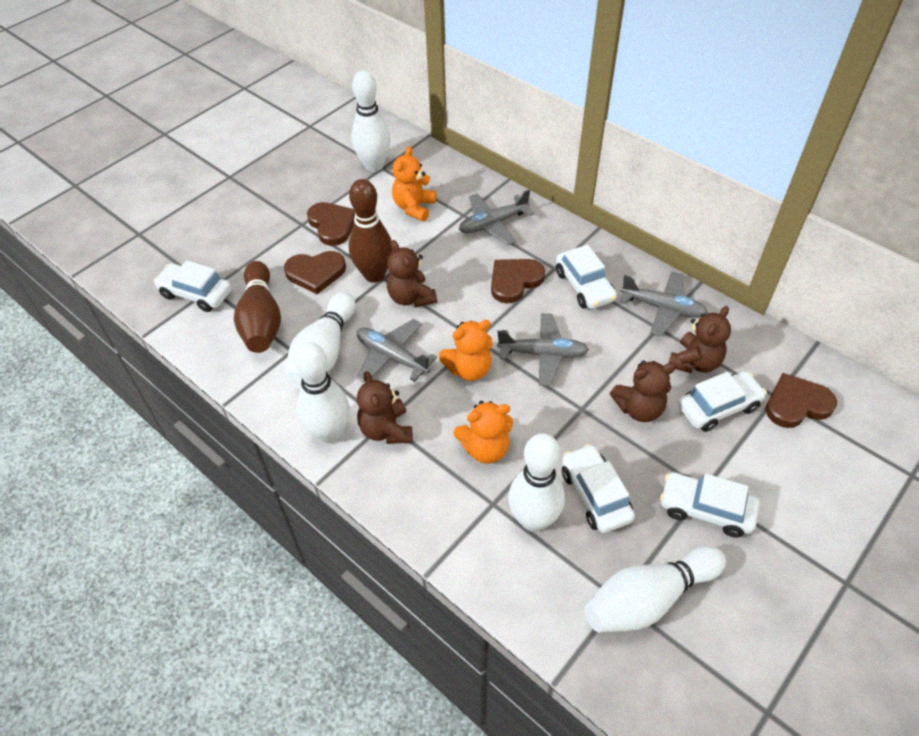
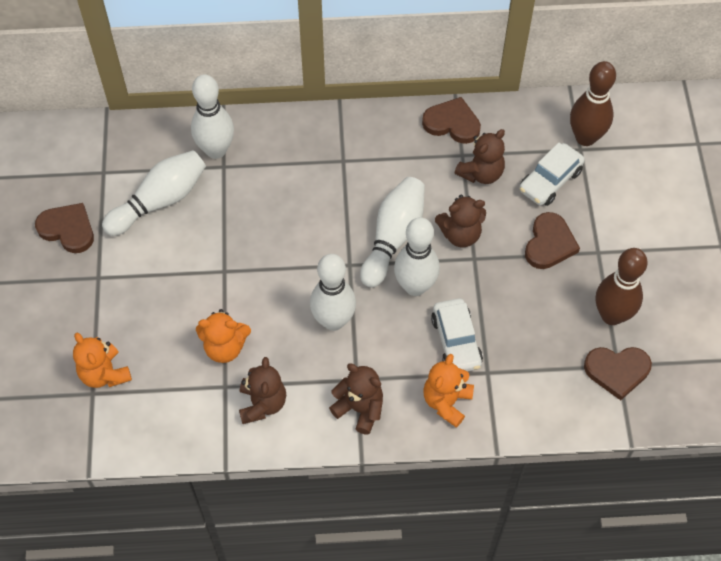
grey plane: 4 -> 0
white car: 5 -> 2

